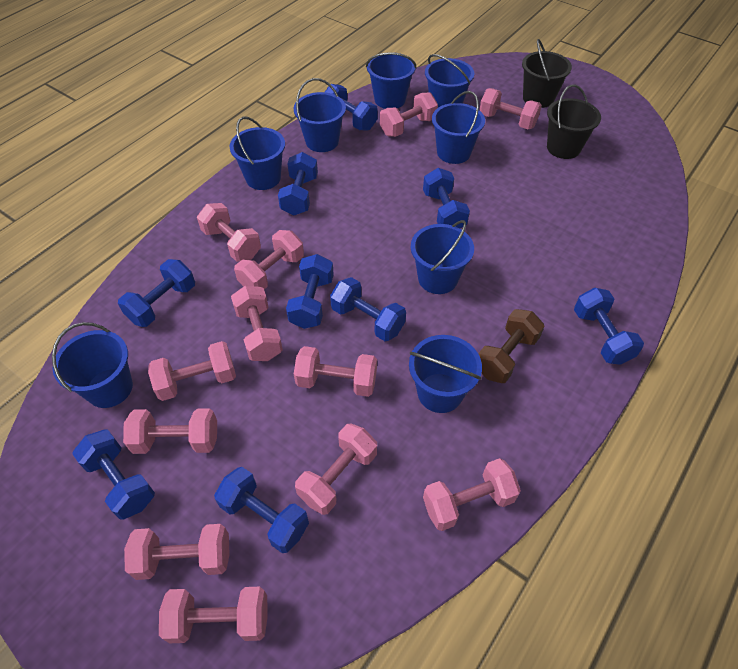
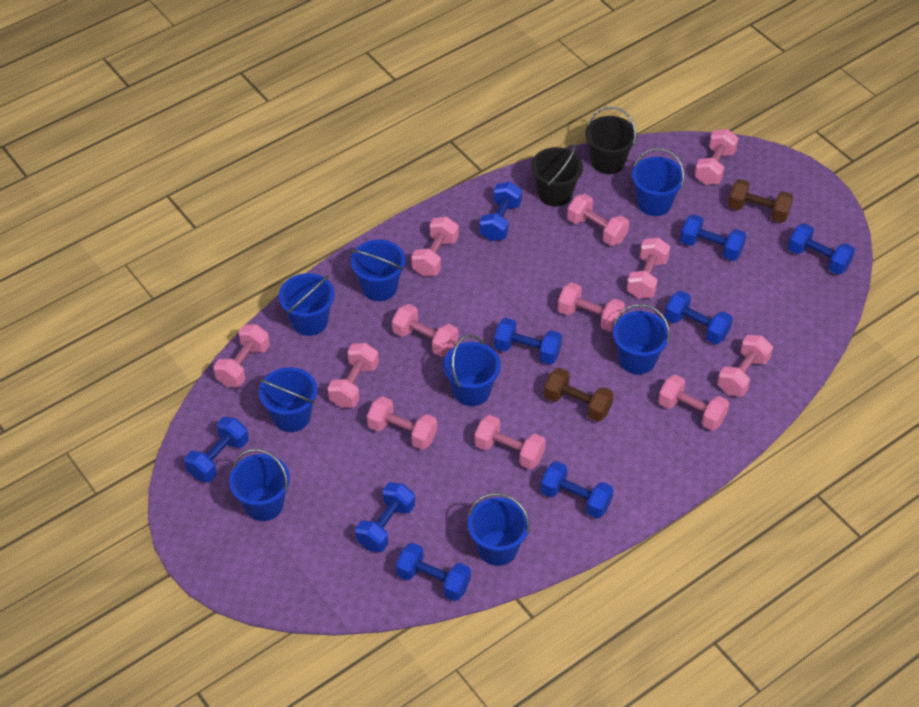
brown dumbbell: 1 -> 2

